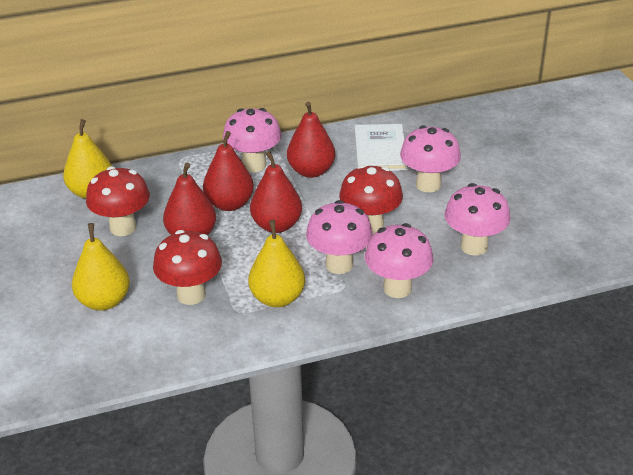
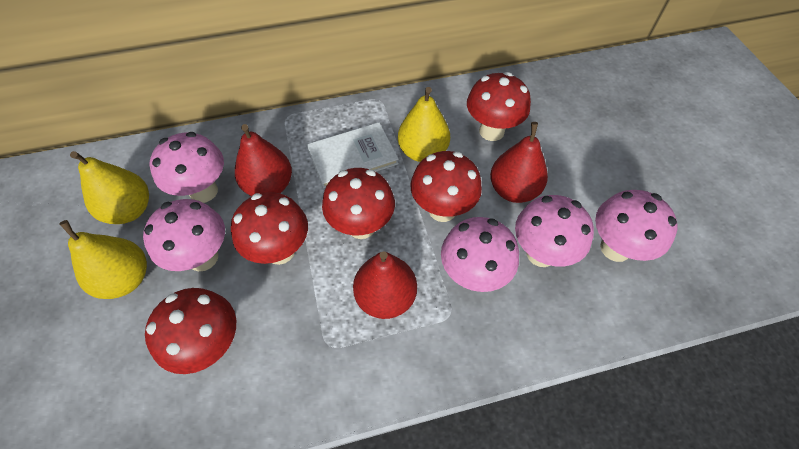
red mushroom: 3 -> 5
red pear: 4 -> 3

